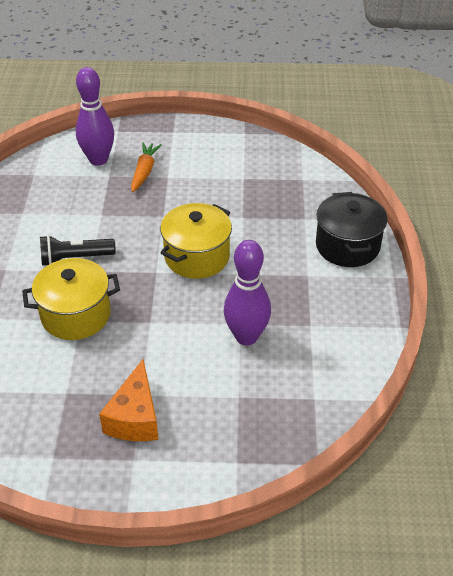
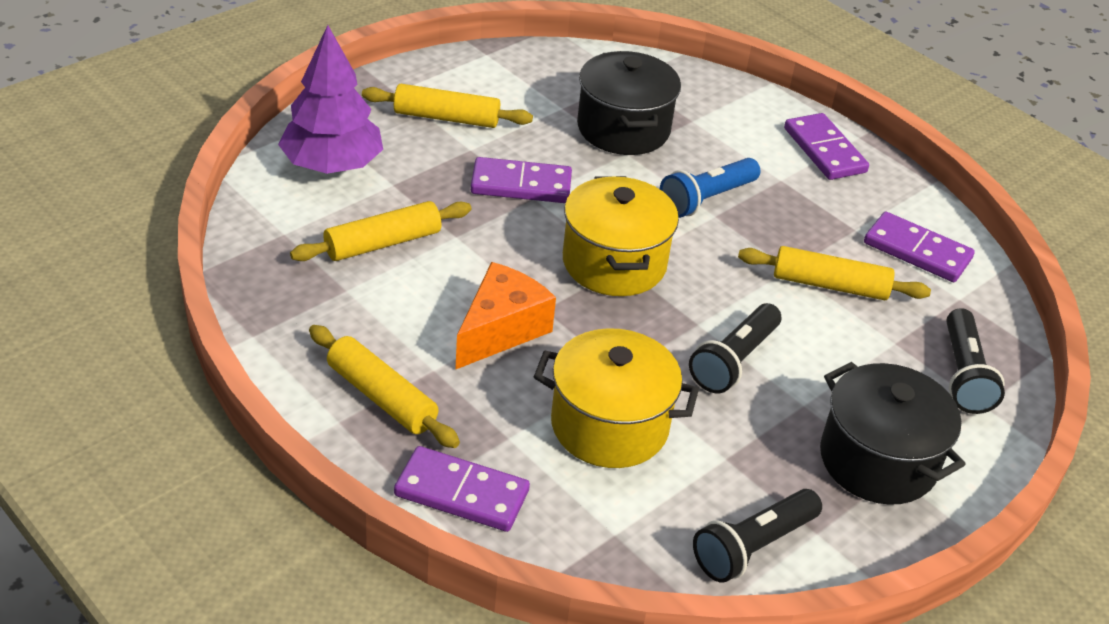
black flashlight: 1 -> 3
black pot: 1 -> 2
blue flashlight: 0 -> 1
orange carrot: 1 -> 0
purple bowling pin: 2 -> 0
purple domino: 0 -> 4
purple tree: 0 -> 1
yellow rolling pin: 0 -> 4

